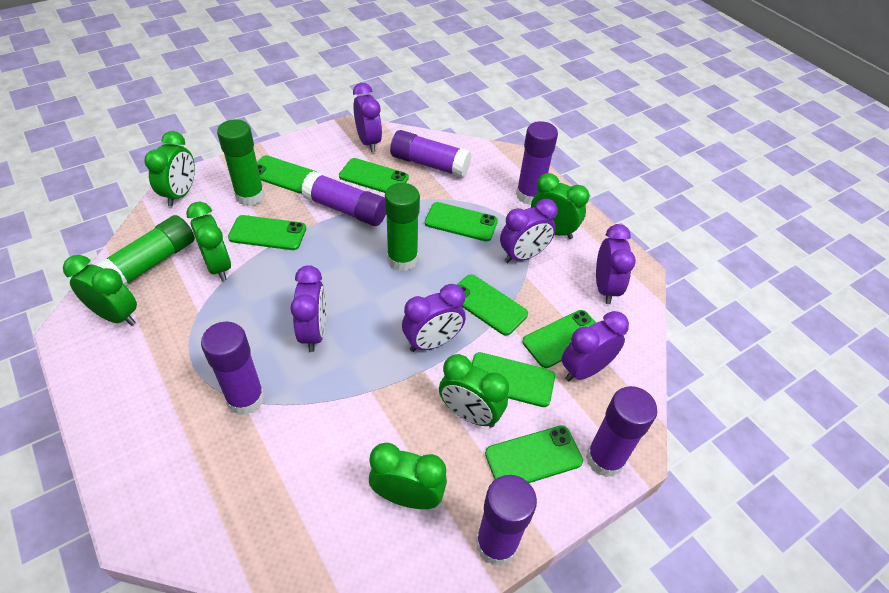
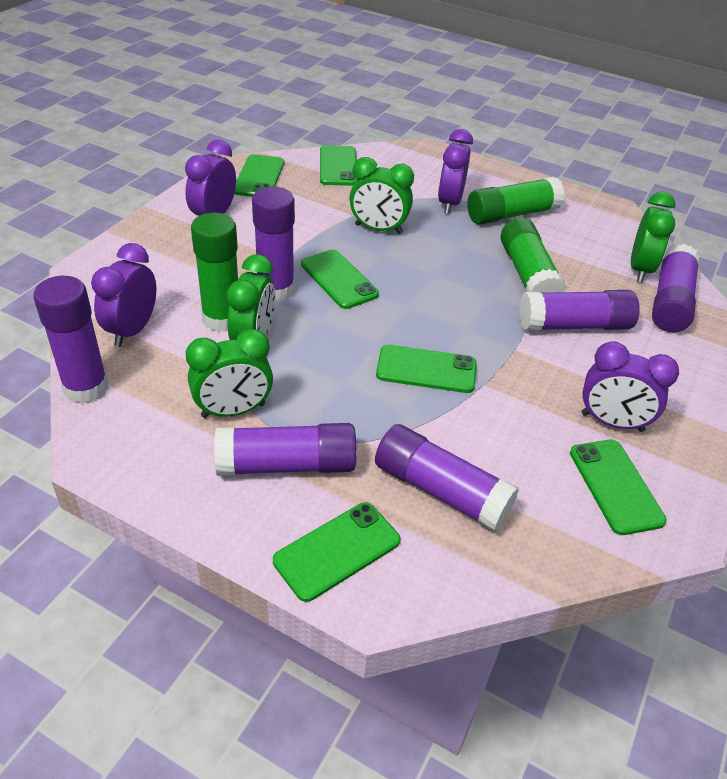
green clock: 6 -> 4
green phone: 8 -> 6
purple clock: 6 -> 4

